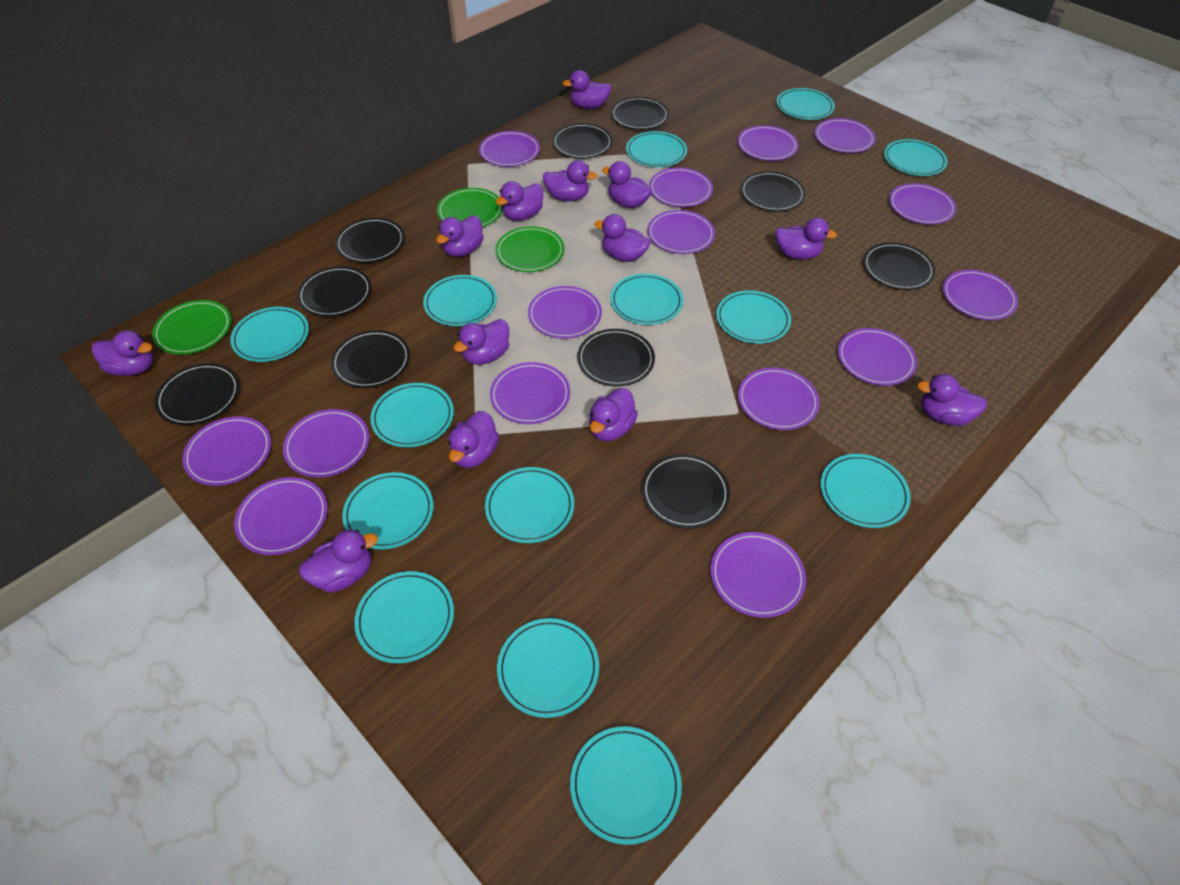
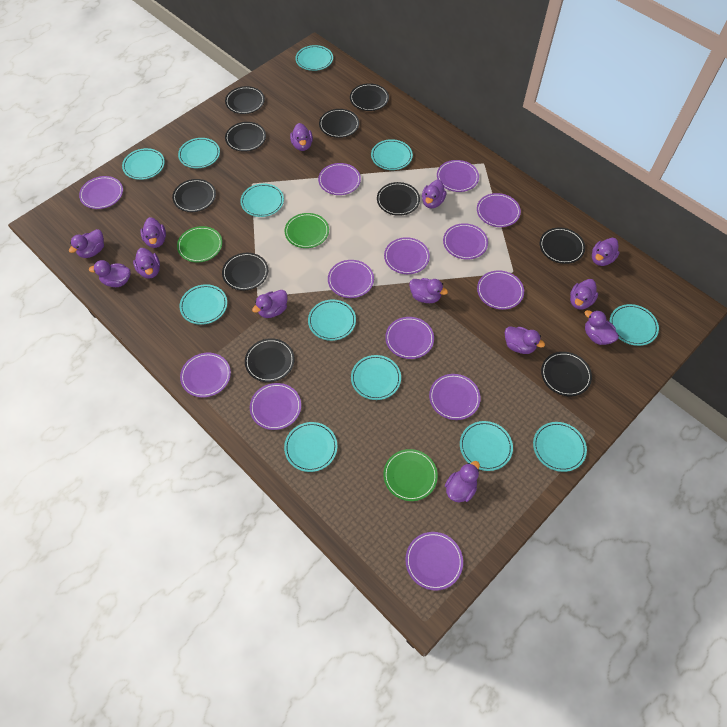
purple plate: 15 -> 13
turquoise plate: 14 -> 12

